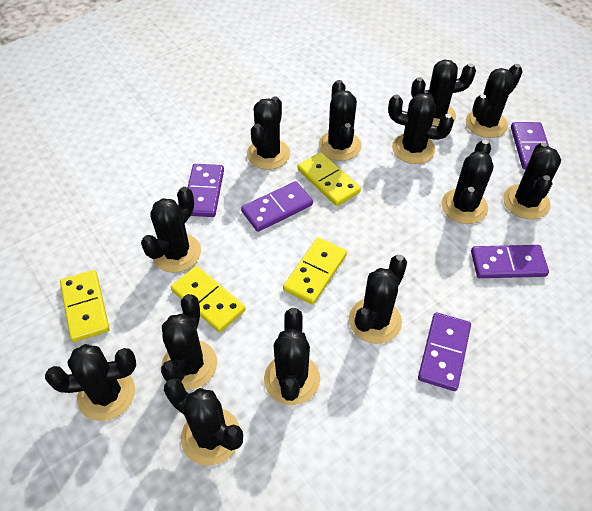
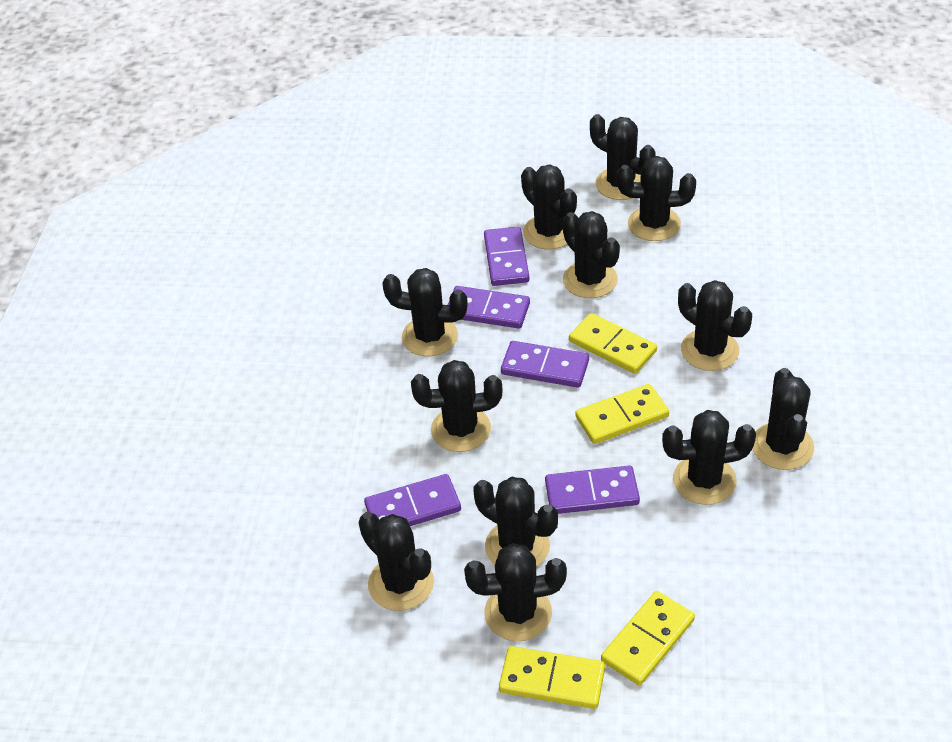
black cactus: 13 -> 12

